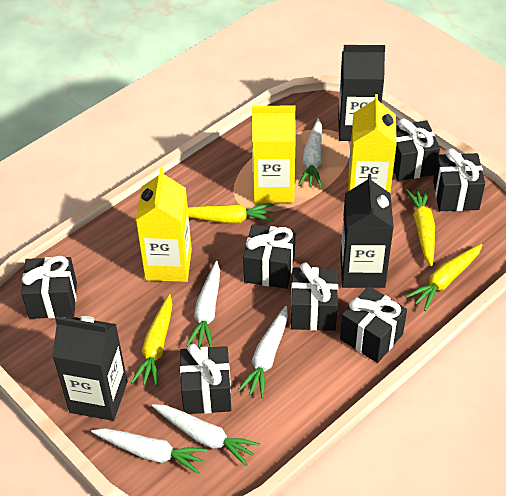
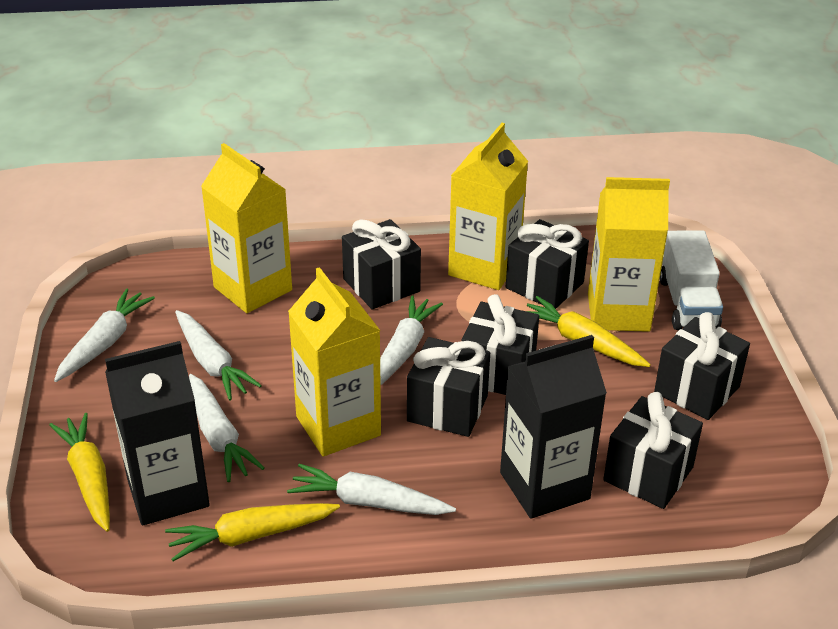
black carton: 3 -> 2
black gift: 7 -> 6
white truck: 0 -> 1
yellow carrot: 4 -> 3
yellow carton: 3 -> 4

